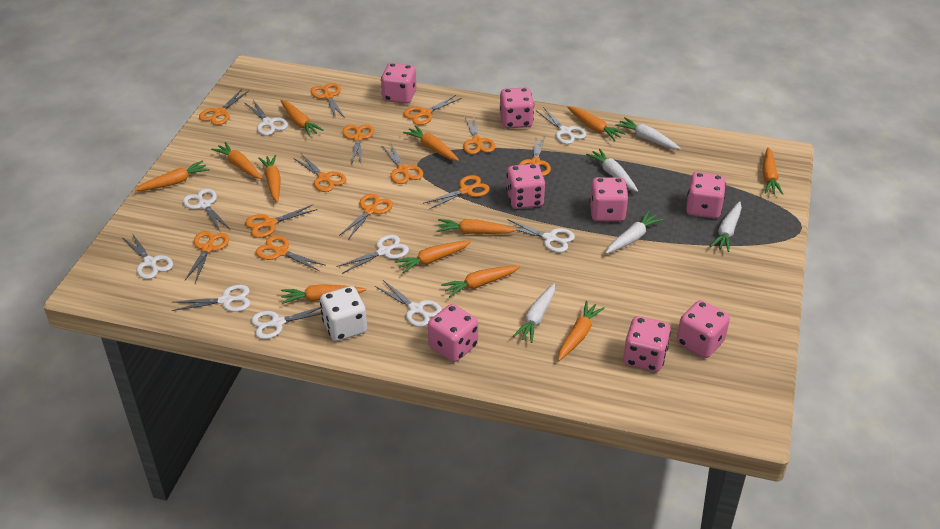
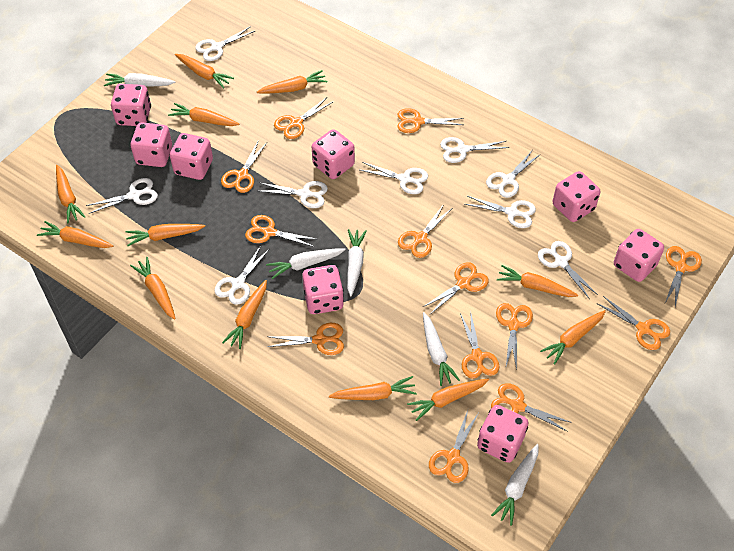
white dice: 1 -> 0

